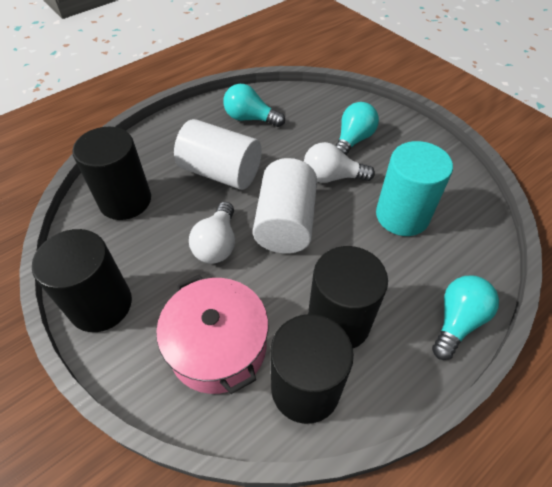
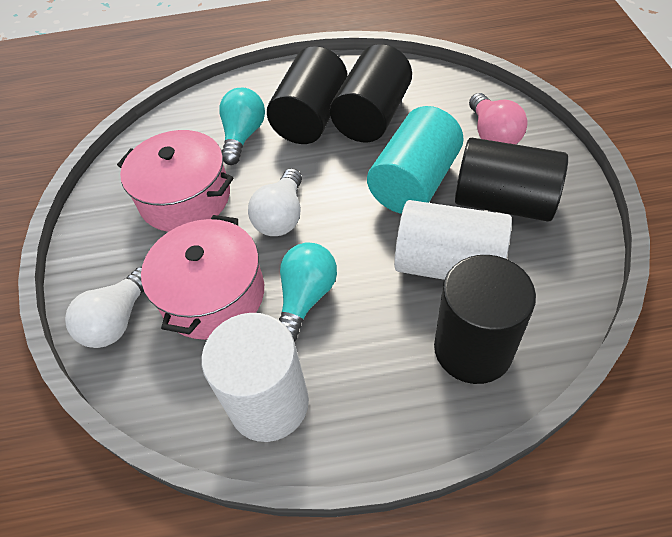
pink light bulb: 0 -> 1
pink pot: 1 -> 2
turquoise light bulb: 3 -> 2

